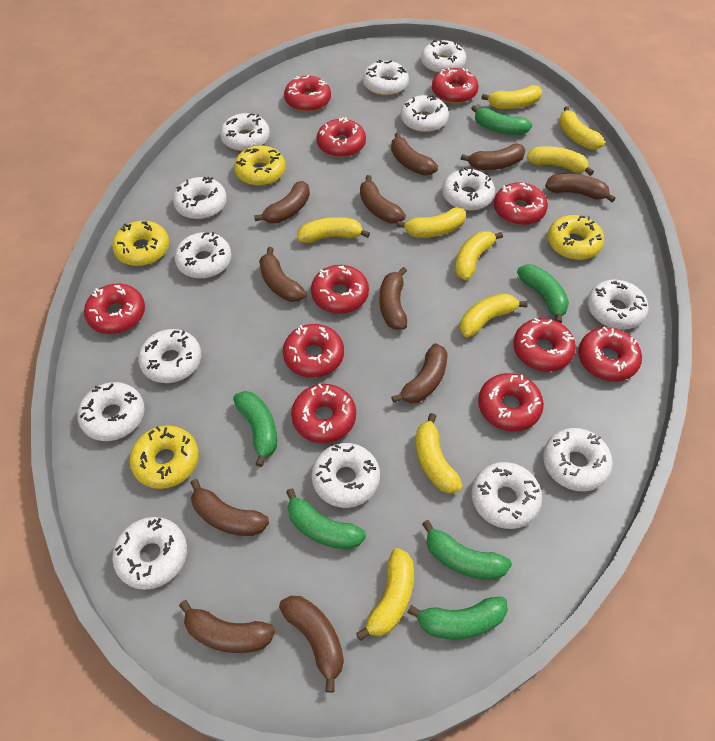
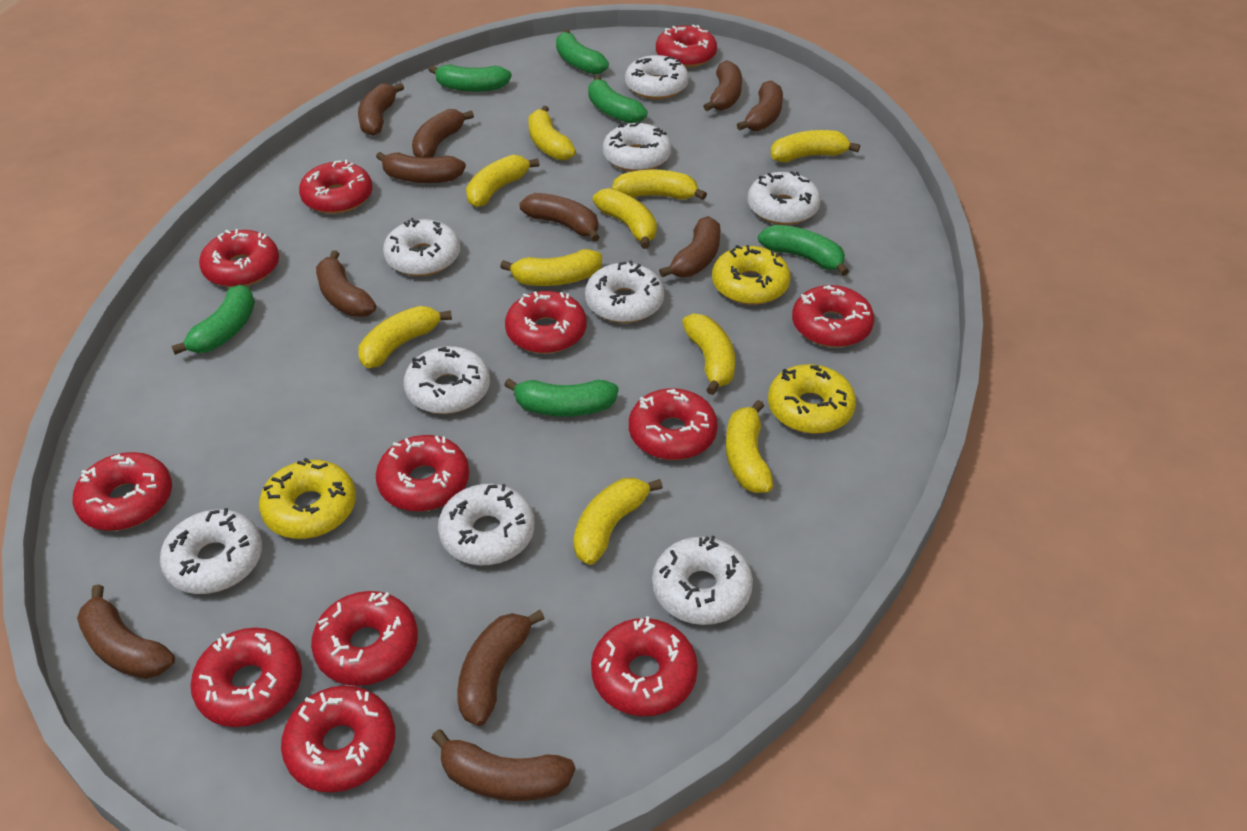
red donut: 11 -> 12
white donut: 14 -> 9
yellow banana: 9 -> 10
yellow donut: 4 -> 3

